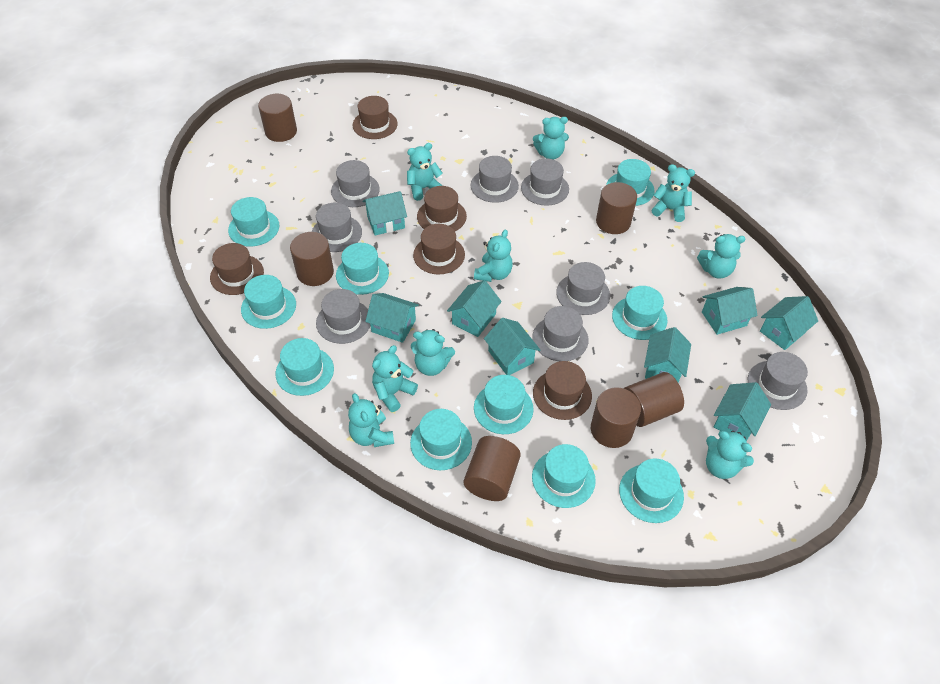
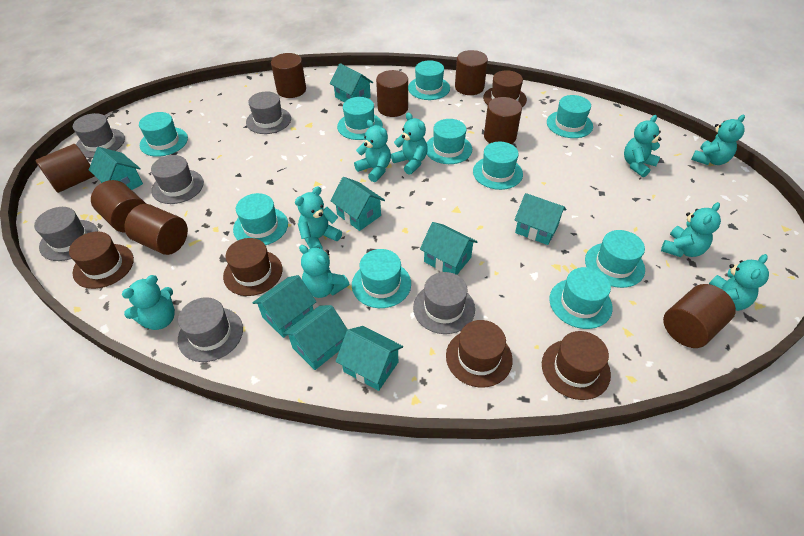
brown cylinder: 6 -> 8
grey hat: 8 -> 6

